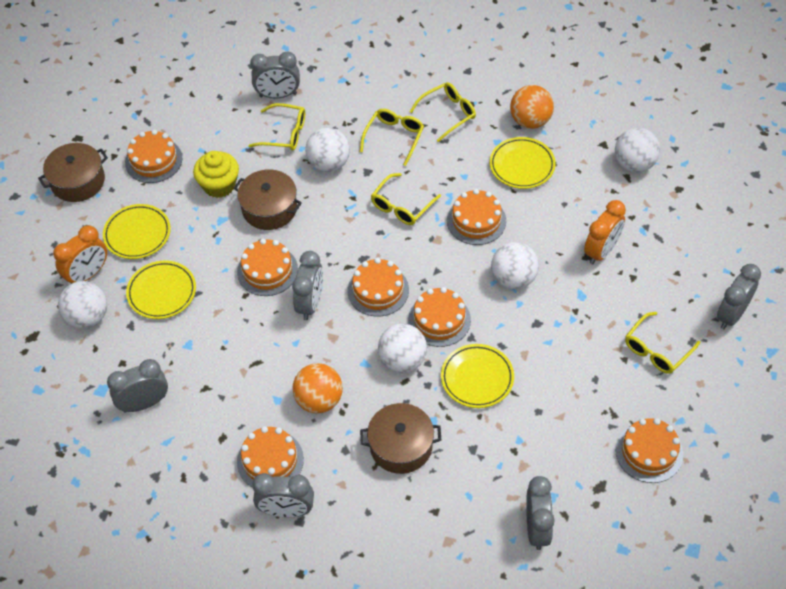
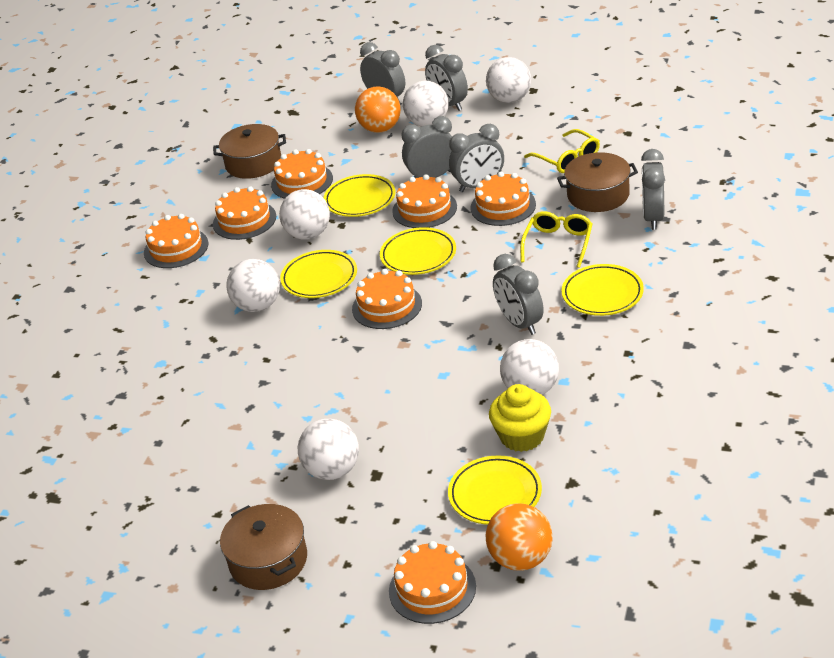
orange clock: 2 -> 0
white ball: 5 -> 6
yellow glasses: 5 -> 2
yellow plate: 4 -> 5

